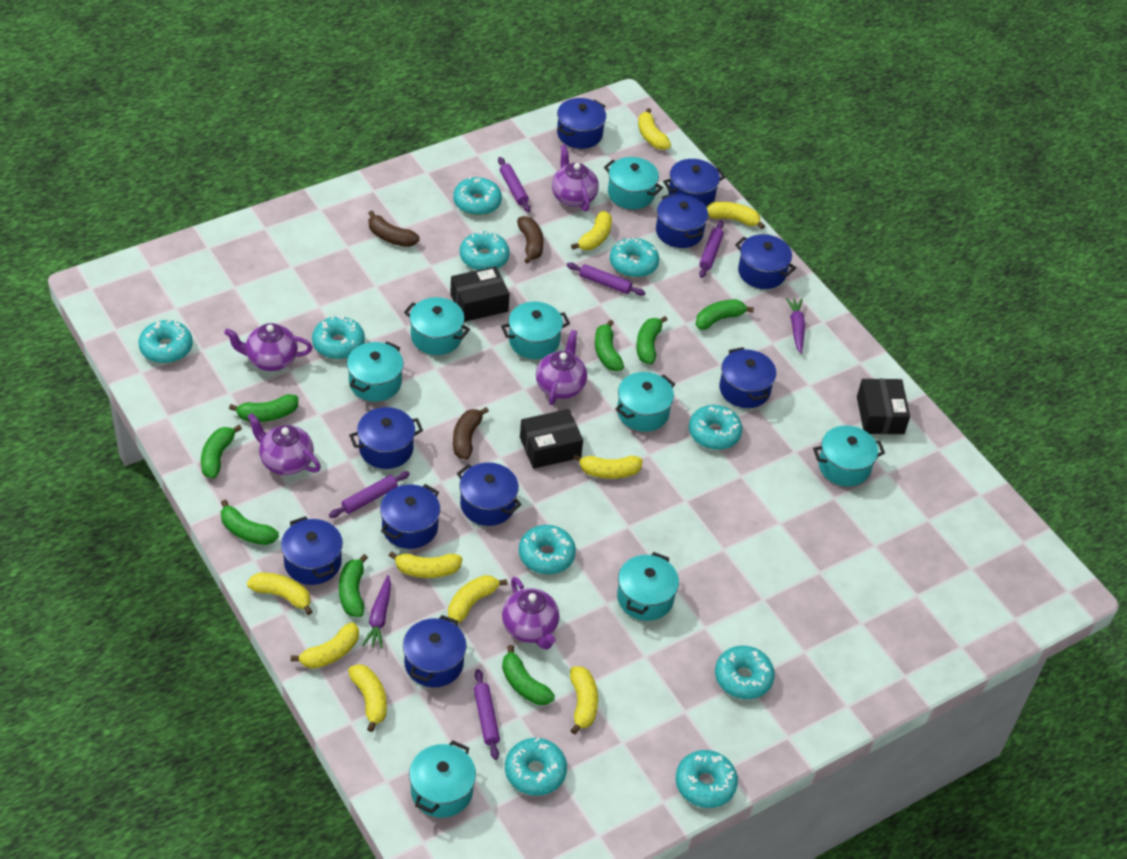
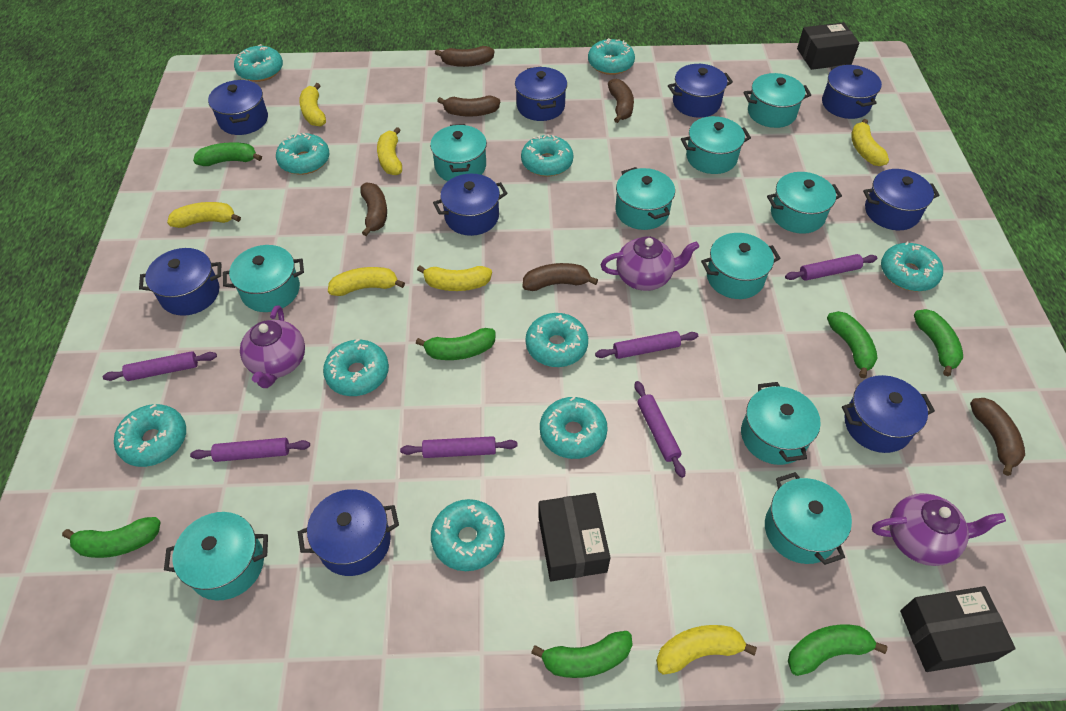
blue pot: 10 -> 9
brown banana: 3 -> 6
green banana: 8 -> 7
purple carrot: 2 -> 0
purple rolling pin: 5 -> 6
purple teapot: 5 -> 3
turquoise pot: 8 -> 10
yellow banana: 10 -> 7

